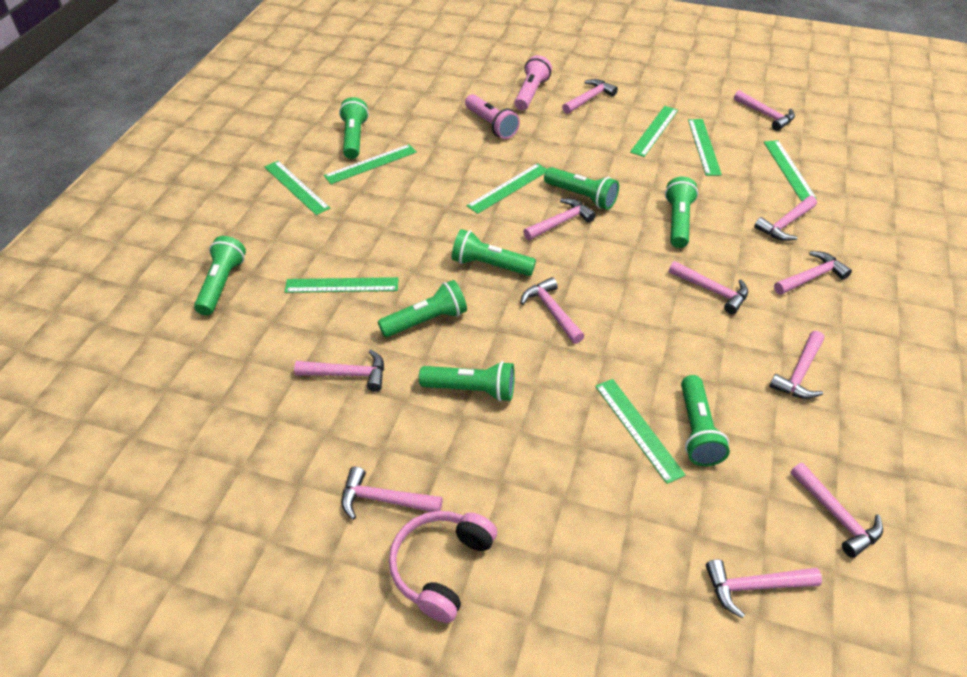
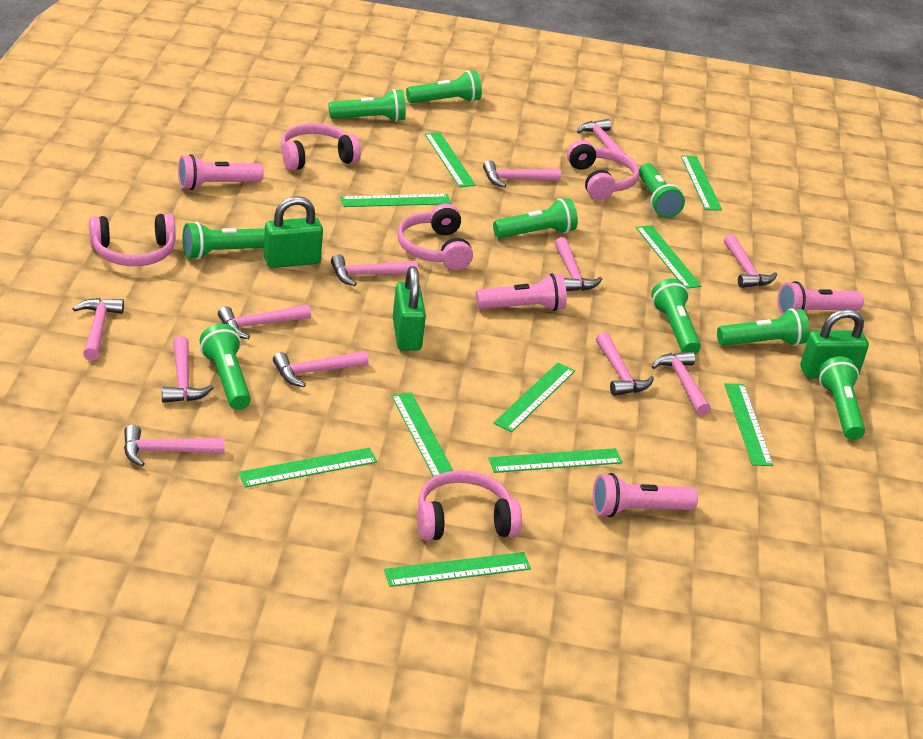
green flashlight: 8 -> 9
green padlock: 0 -> 3
green ruler: 8 -> 10
pink flashlight: 2 -> 4
pink headphones: 1 -> 5

